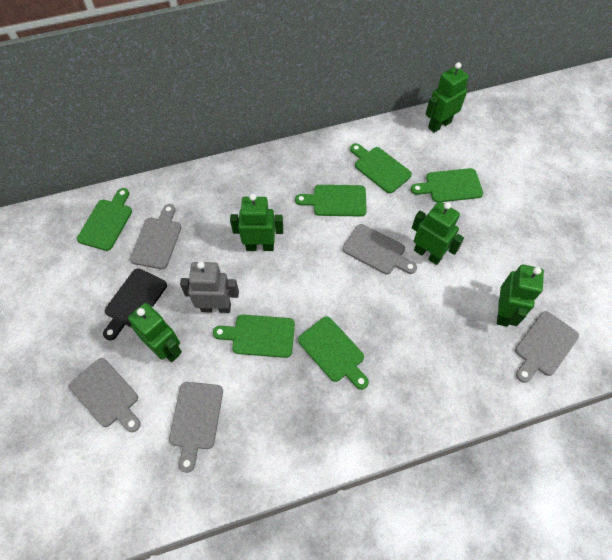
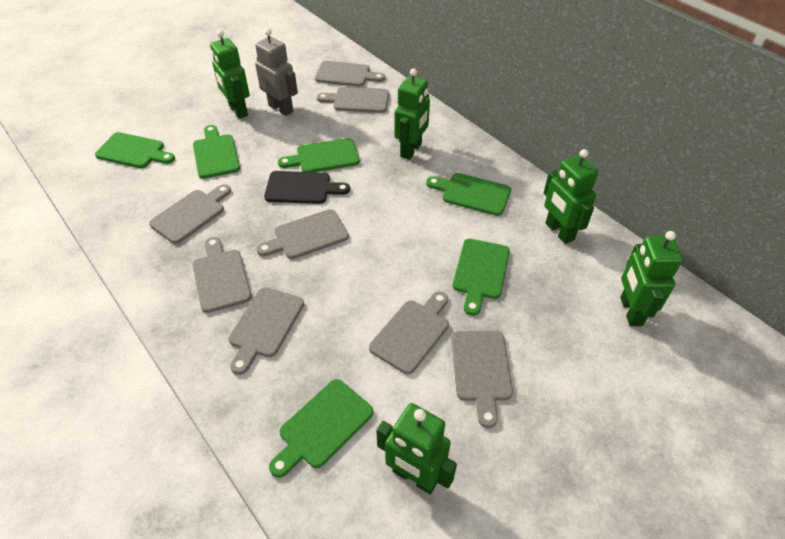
grey cutting board: 5 -> 8

